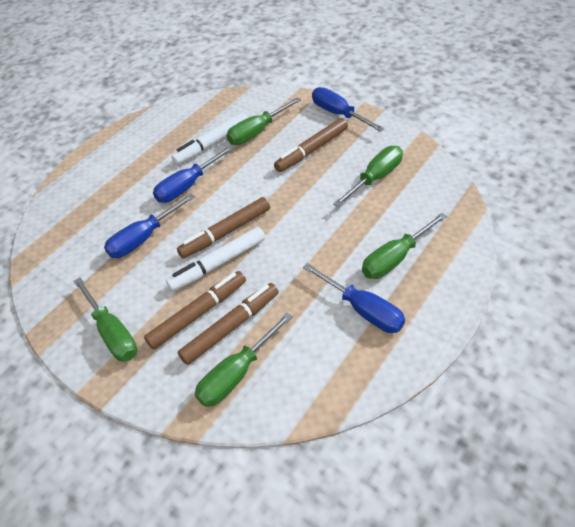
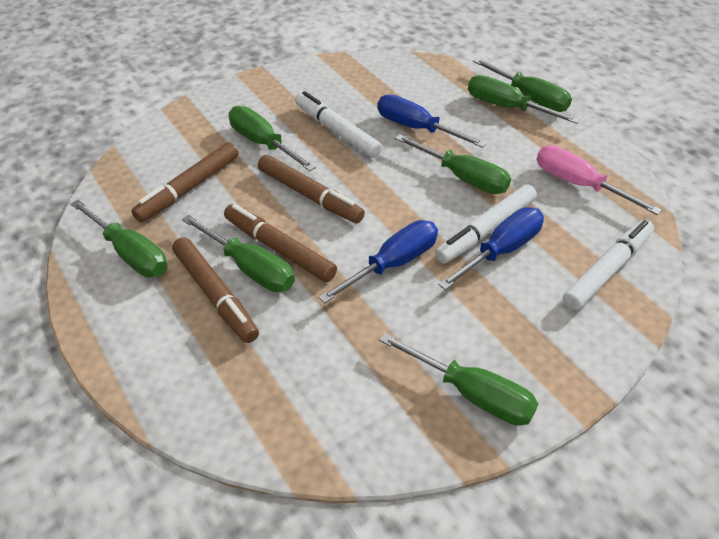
blue screwdriver: 4 -> 3
green screwdriver: 5 -> 7
pink screwdriver: 0 -> 1
white marker: 2 -> 3

